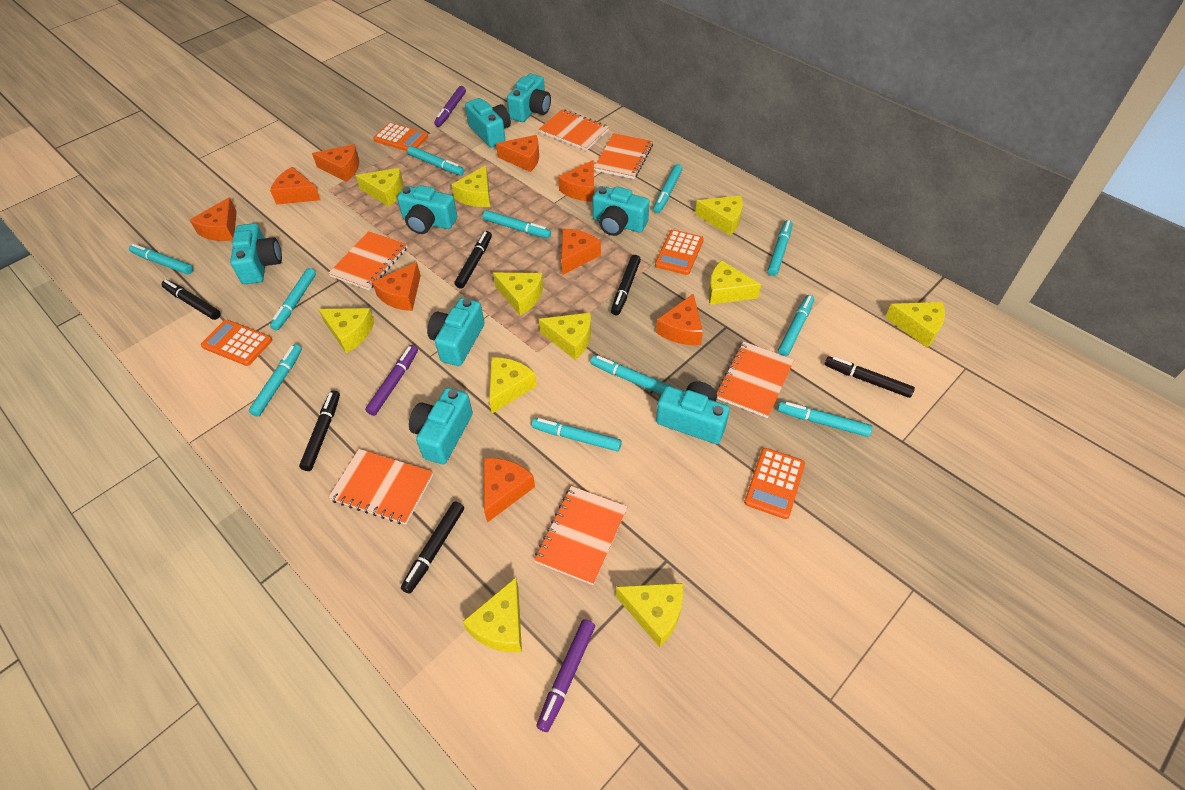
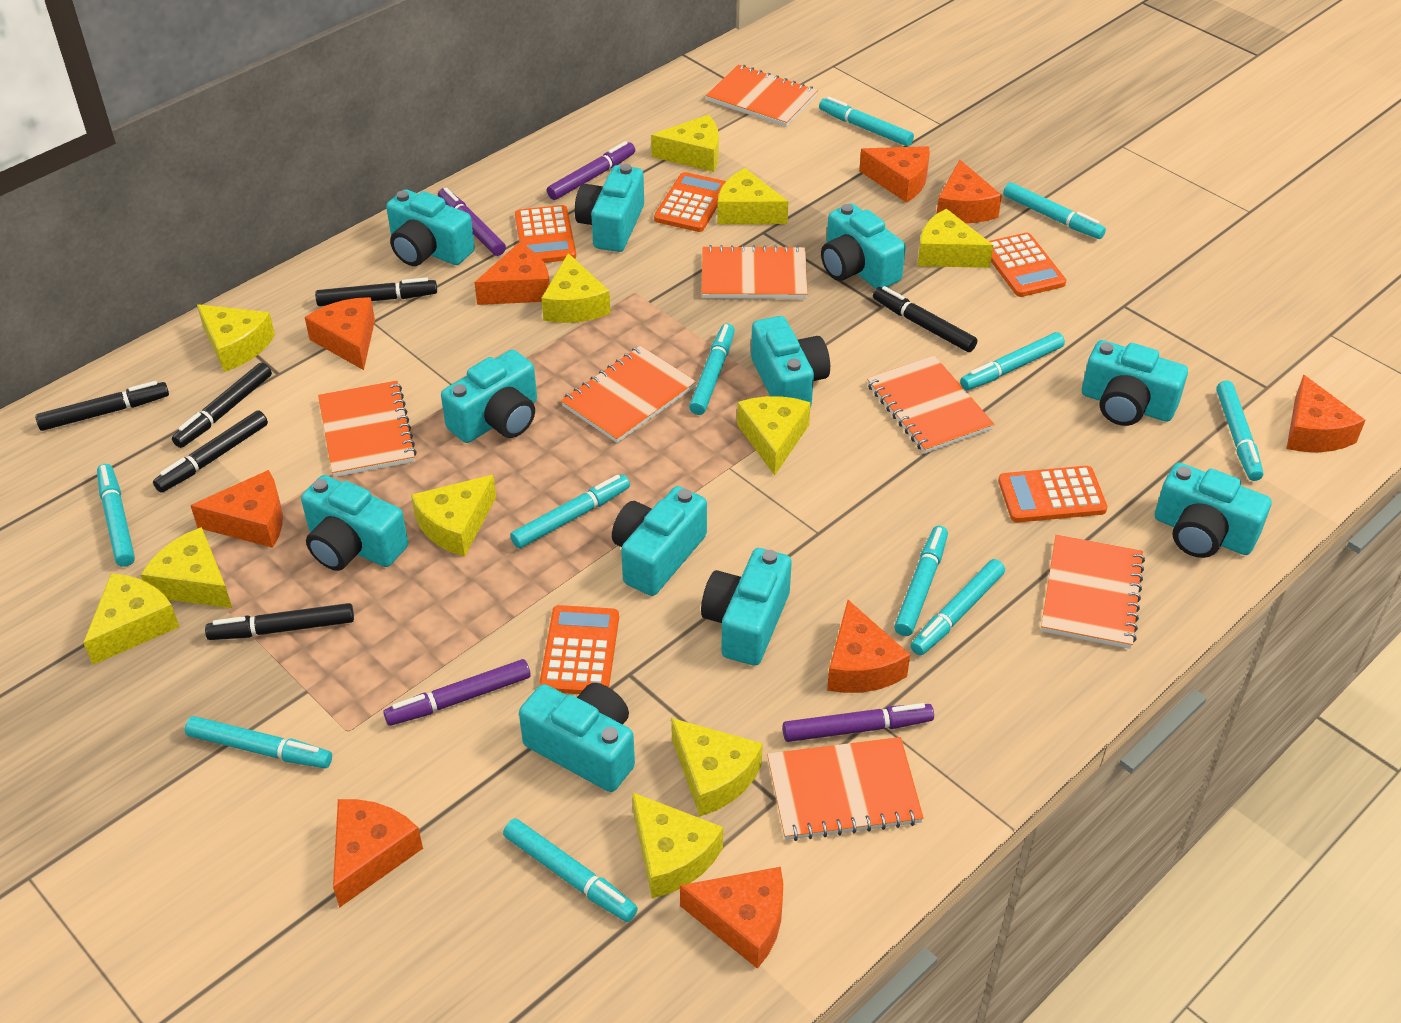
orange calculator: 4 -> 5
orange notebook: 6 -> 7
purple marker: 3 -> 4
turquoise camera: 8 -> 11

